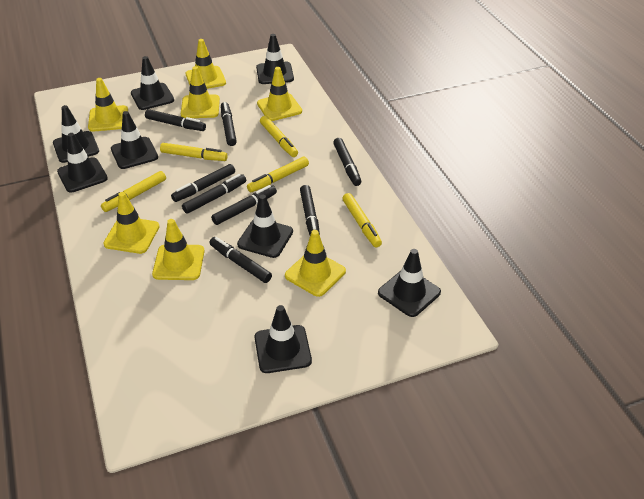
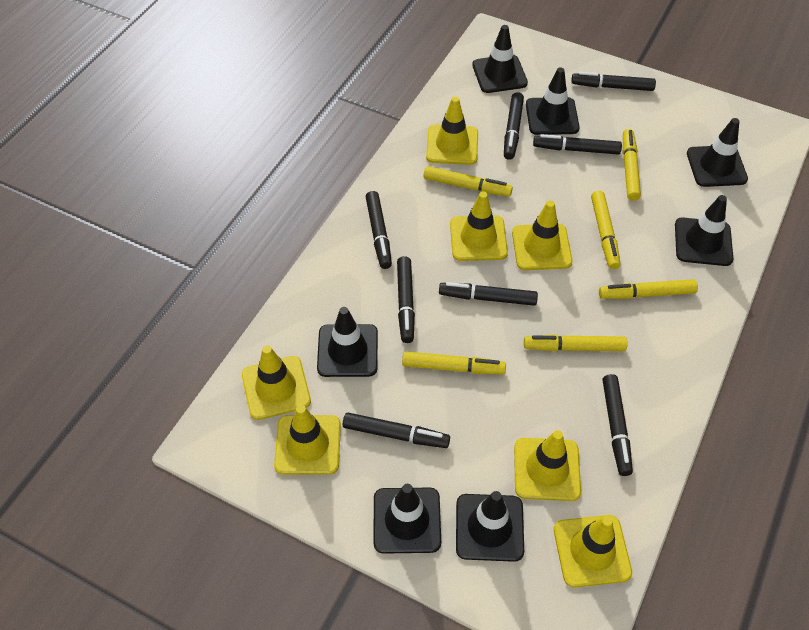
black traffic cone: 8 -> 7
yellow marker: 5 -> 6

